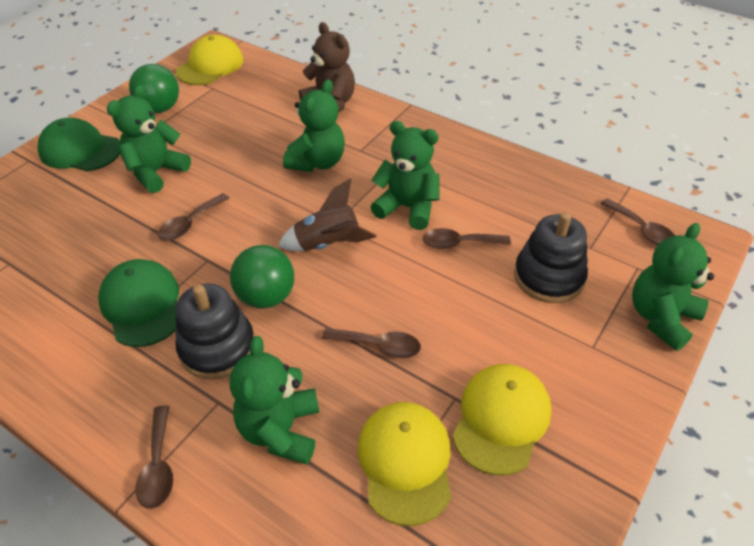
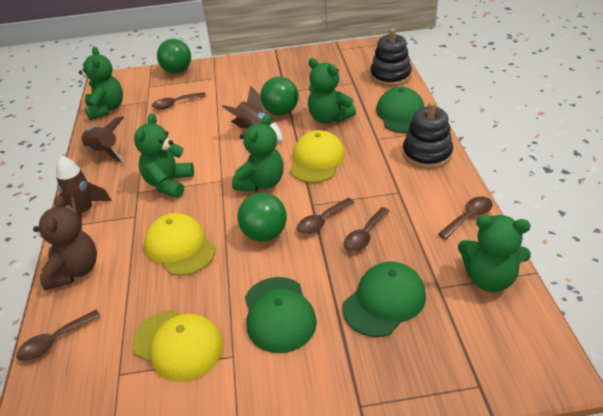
brown rocket: 1 -> 3
green ball: 2 -> 3
green cap: 2 -> 3

